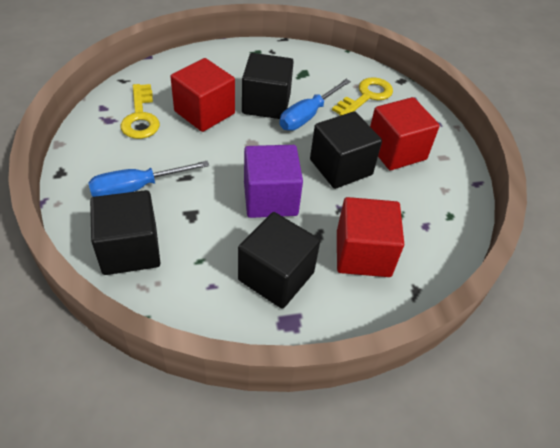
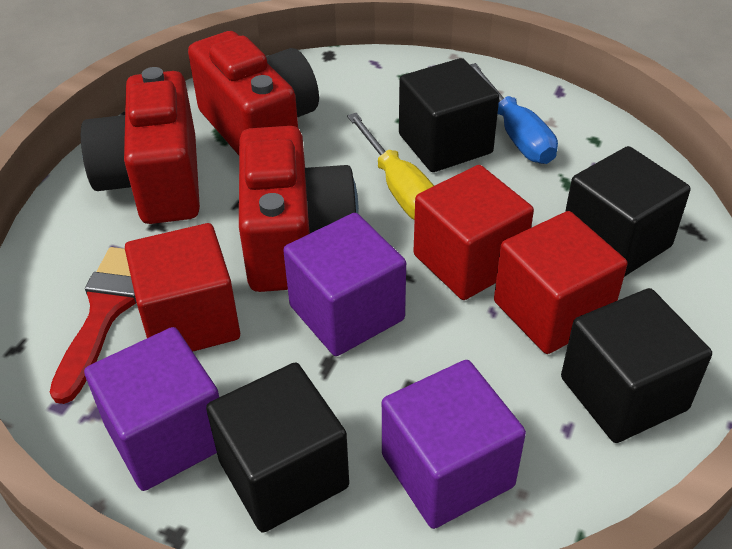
blue screwdriver: 2 -> 1
purple cube: 1 -> 3
red brush: 0 -> 1
red camera: 0 -> 3
yellow key: 2 -> 0
yellow screwdriver: 0 -> 1

